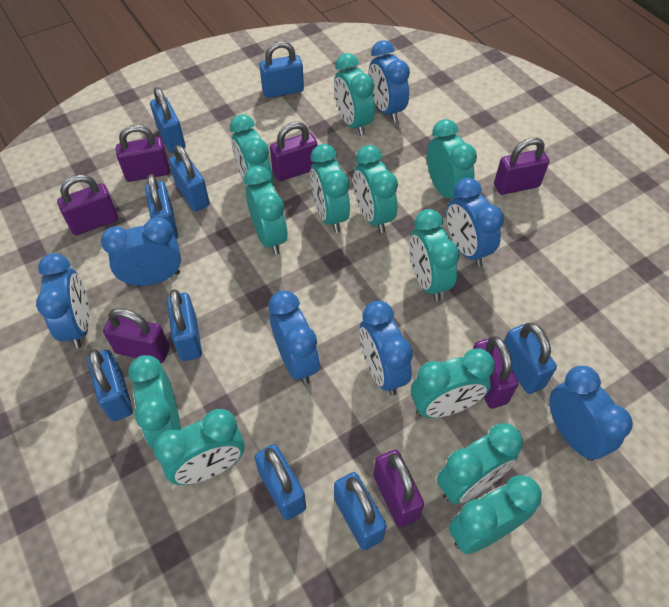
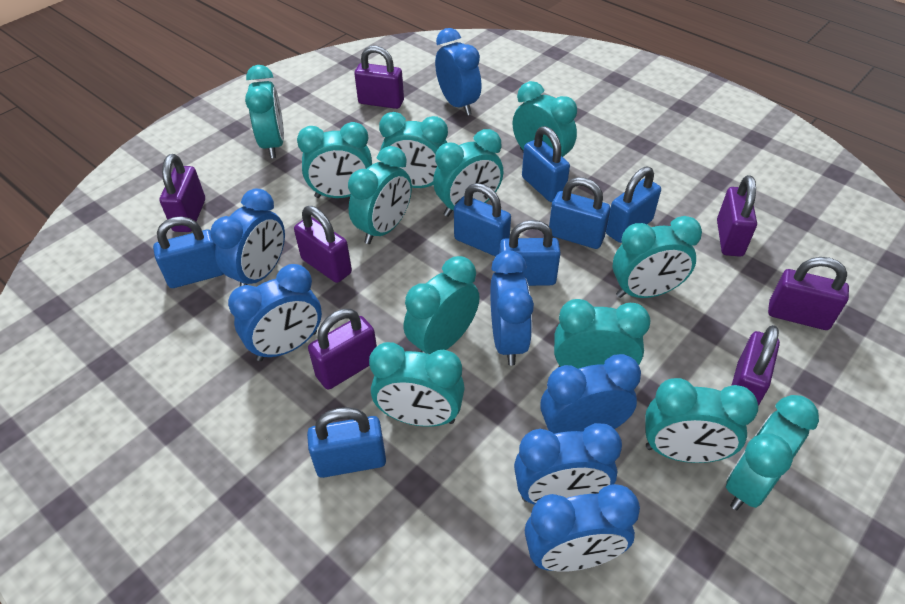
blue padlock: 9 -> 7

